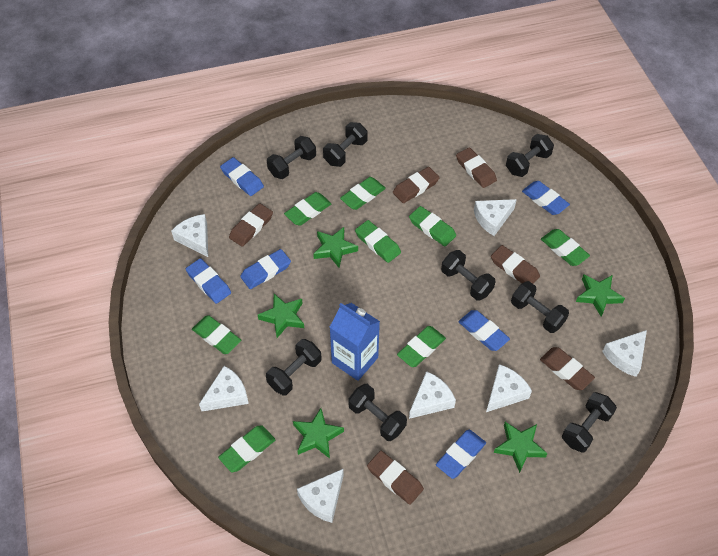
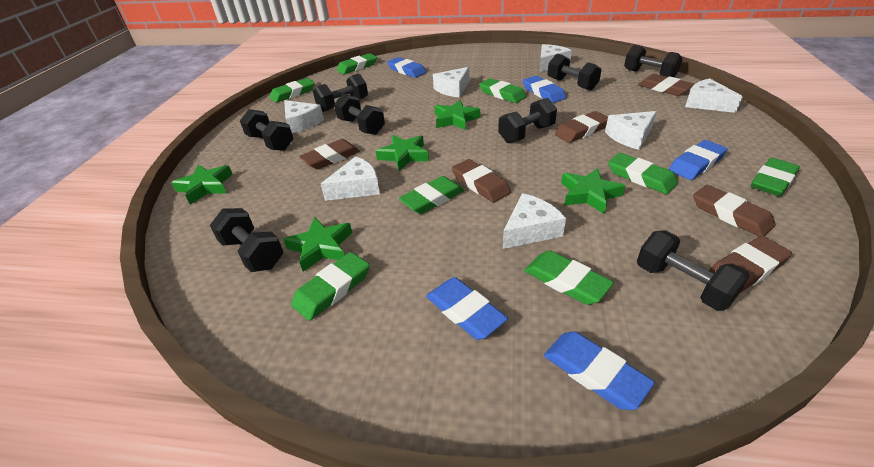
blue carton: 1 -> 0
blue eraser: 6 -> 5

